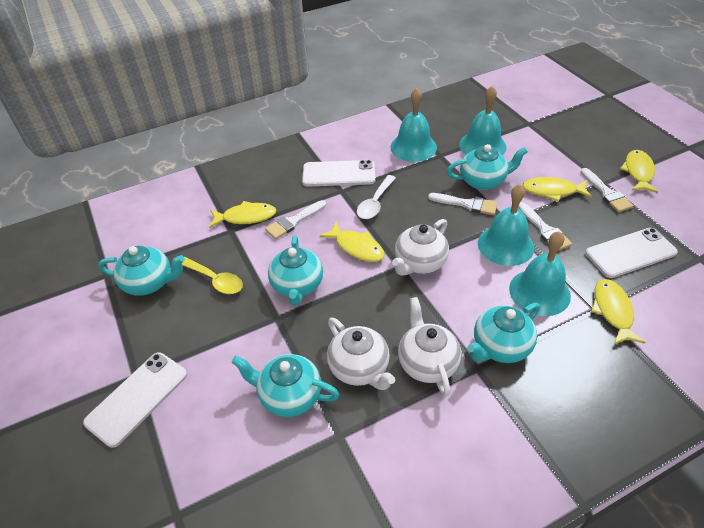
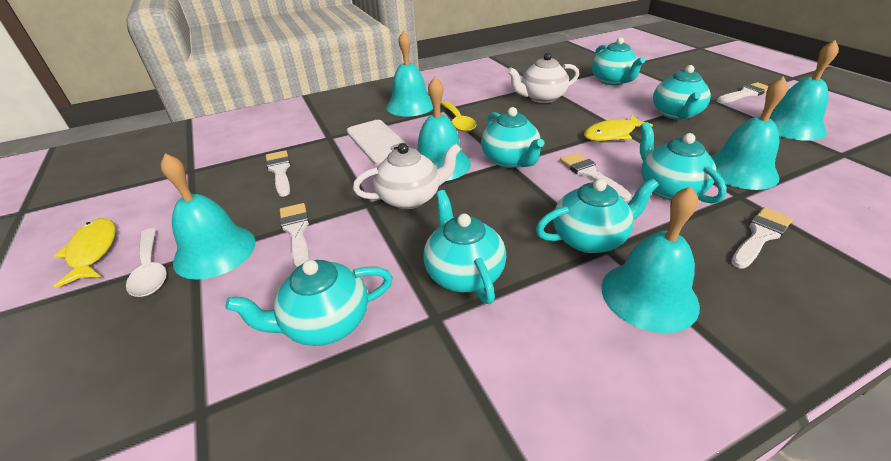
turquoise bell: 4 -> 6
turquoise teapot: 5 -> 7
white brush: 4 -> 5
white phone: 3 -> 1
white teapot: 3 -> 2
yellow fish: 5 -> 2

